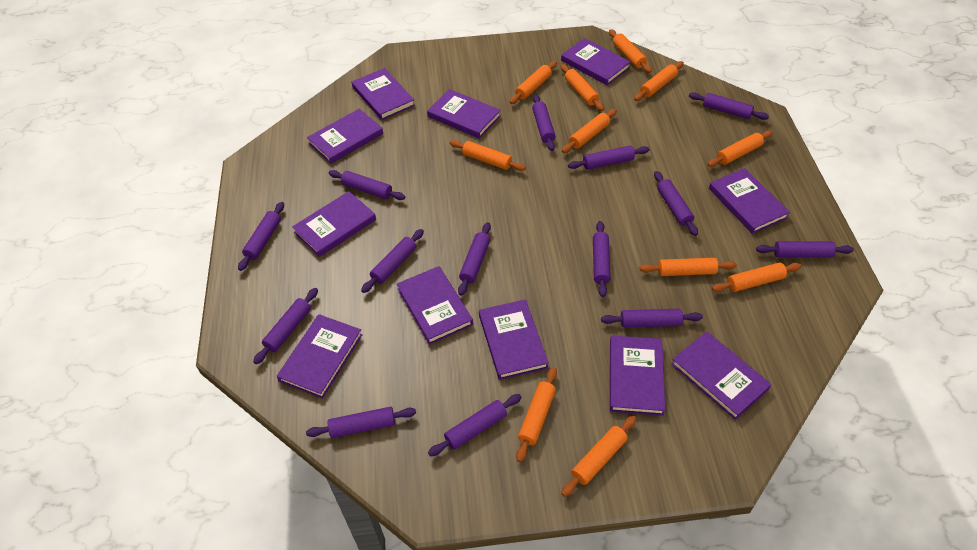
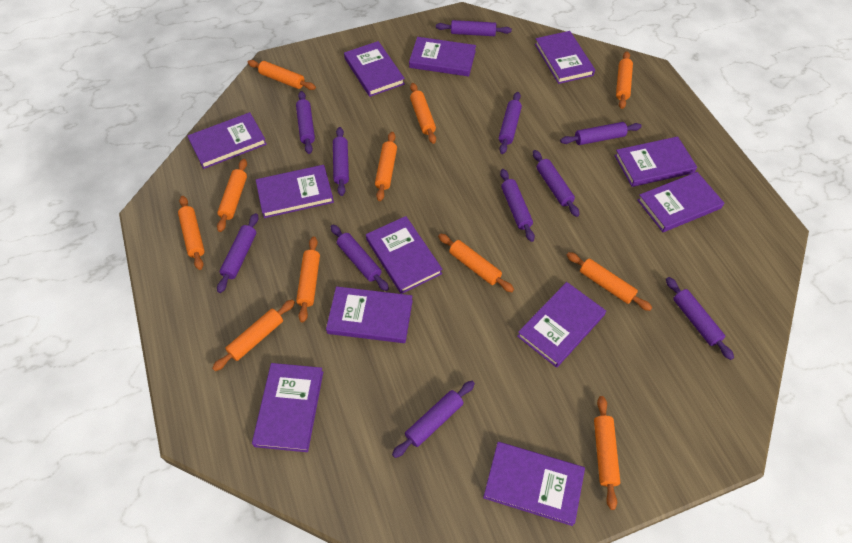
purple book: 11 -> 12
purple rolling pin: 14 -> 11

